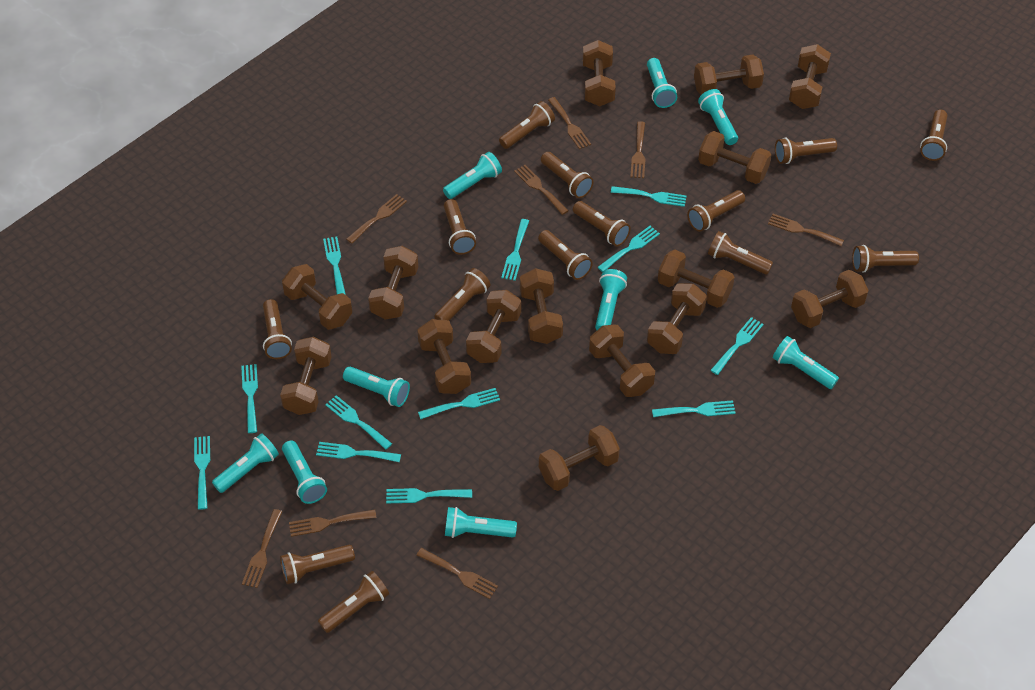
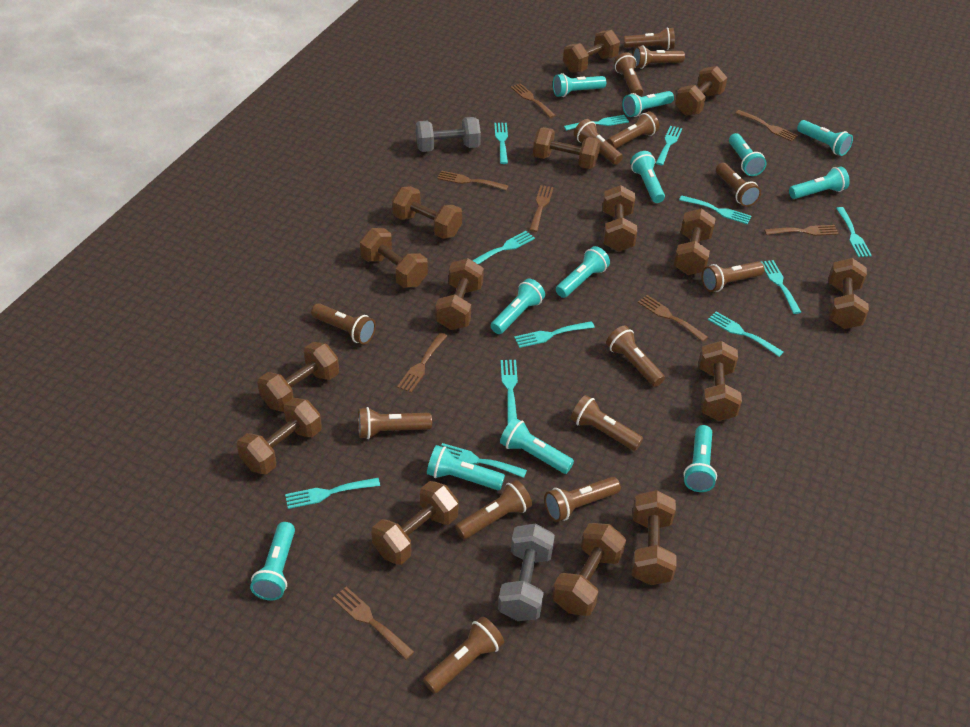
grey dumbbell: 0 -> 2
turquoise flashlight: 9 -> 12

